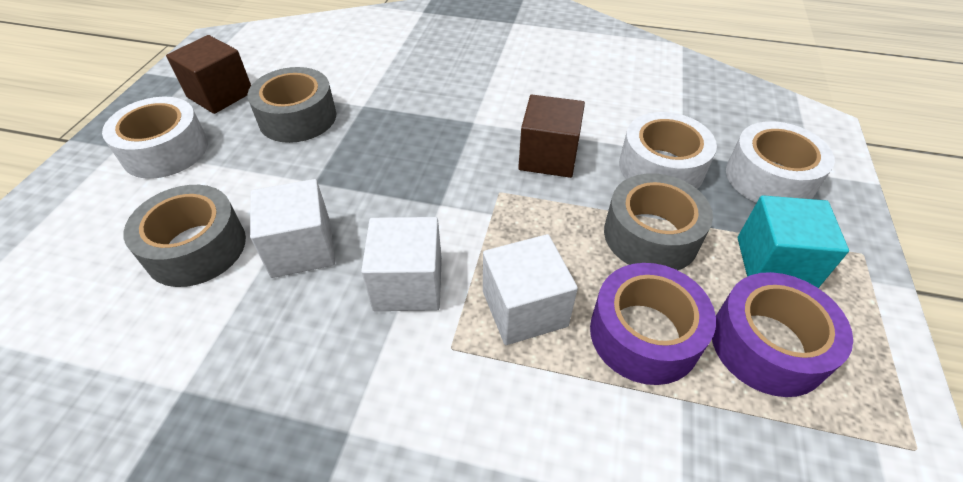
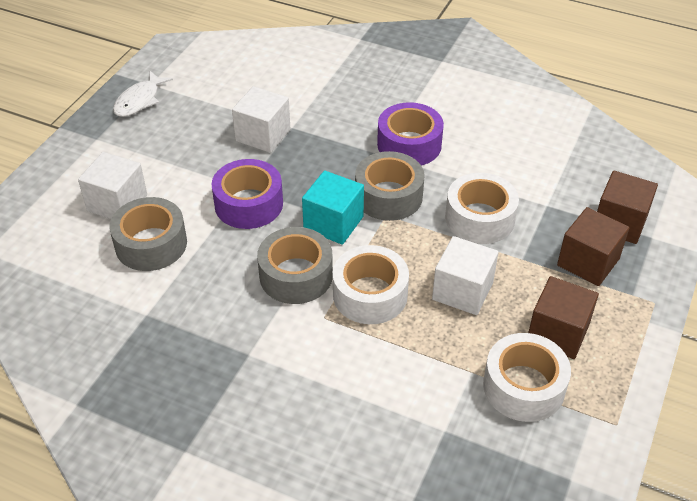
brown cube: 2 -> 3
white fish: 0 -> 1

